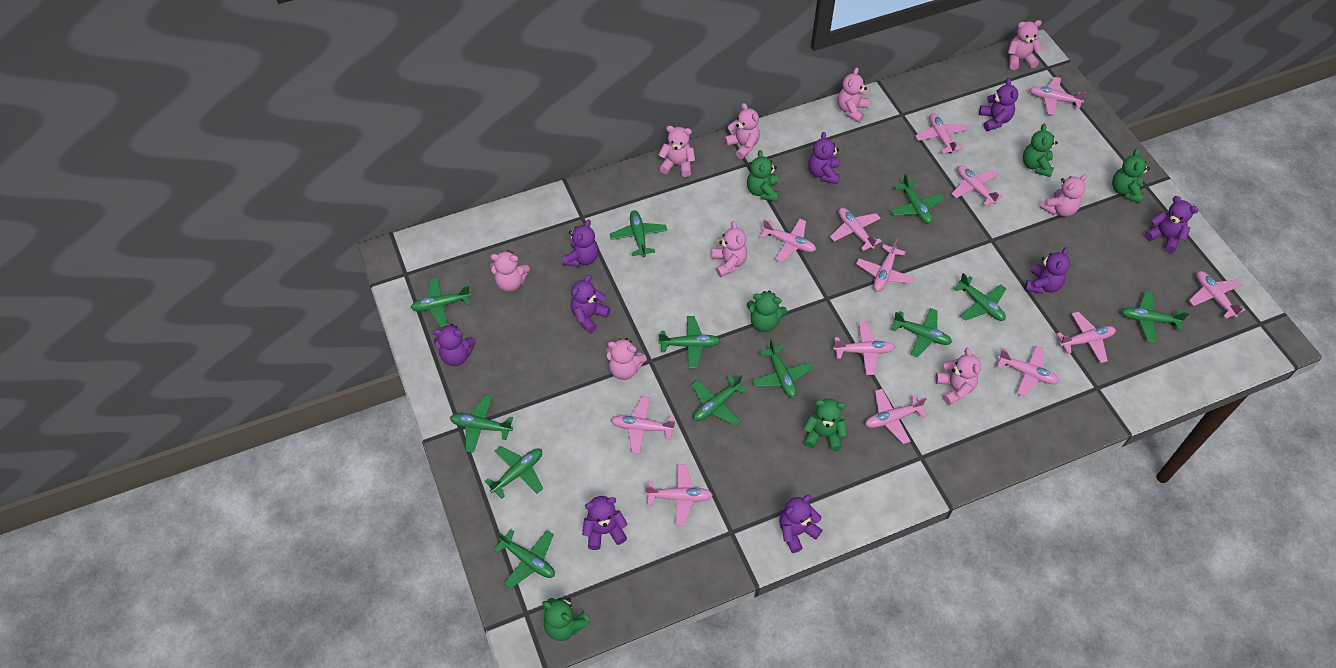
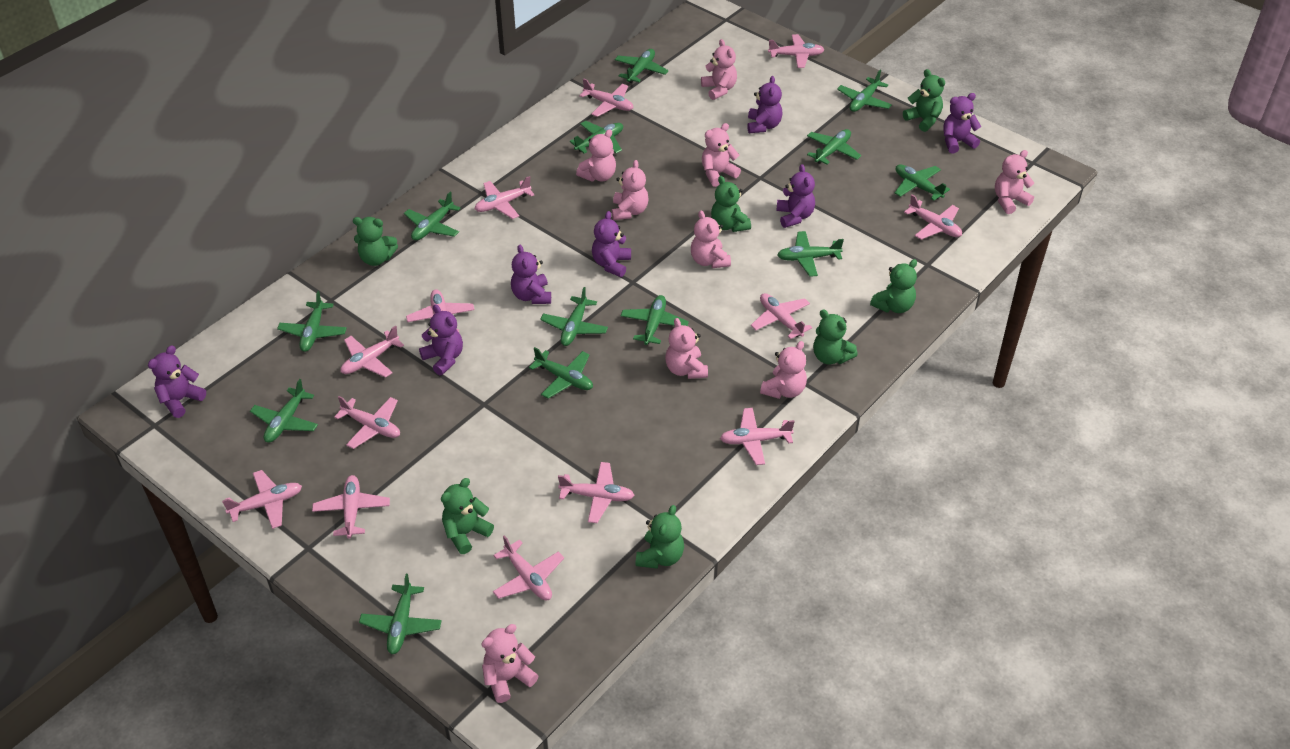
green plane: 12 -> 13
green teddy bear: 6 -> 7
purple teddy bear: 9 -> 7

